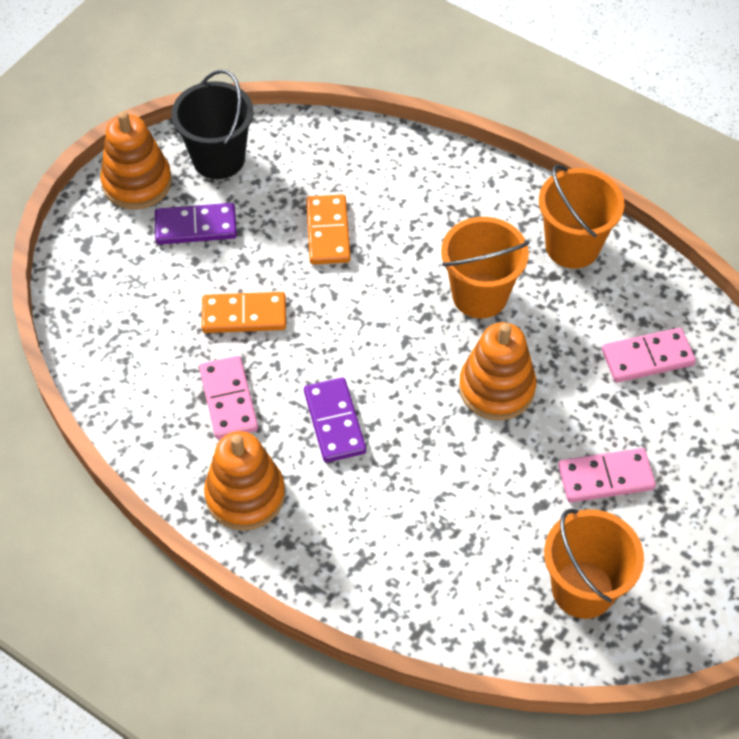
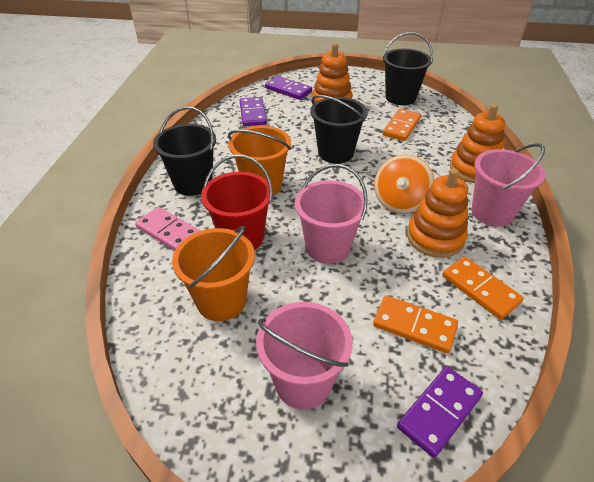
black bucket: 1 -> 3
orange bucket: 3 -> 2
orange domino: 2 -> 3
orange spinning top: 0 -> 1
pink bucket: 0 -> 3
pink domino: 3 -> 1
purple domino: 2 -> 3
red bucket: 0 -> 1

